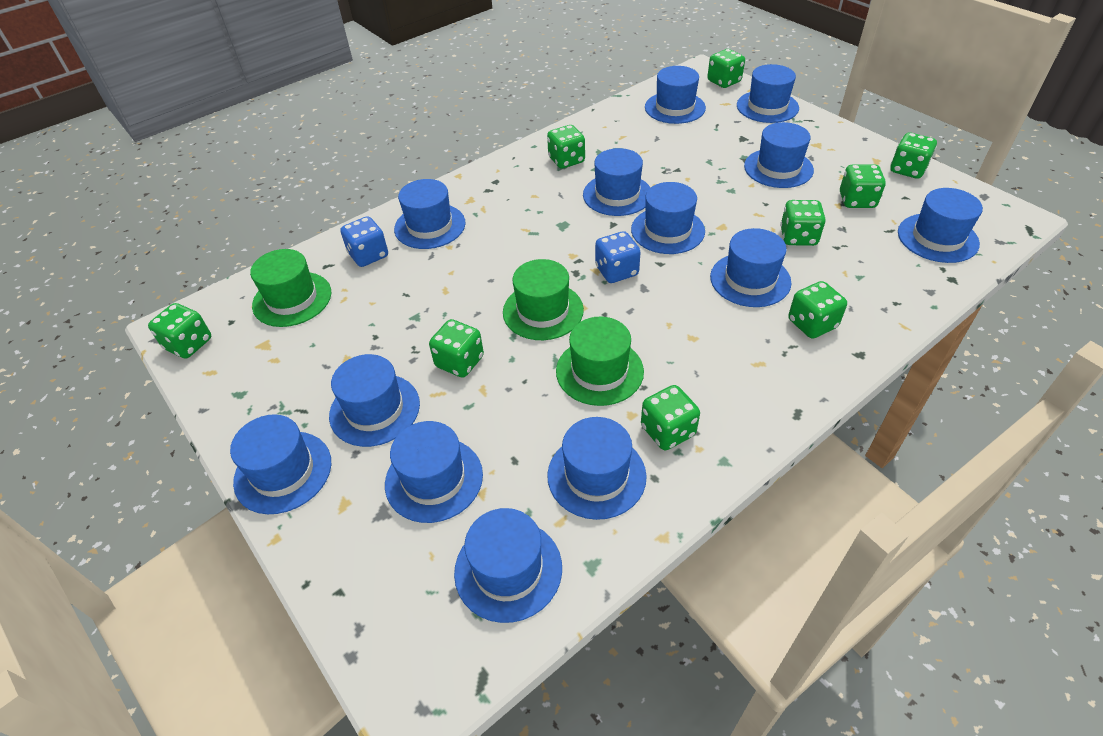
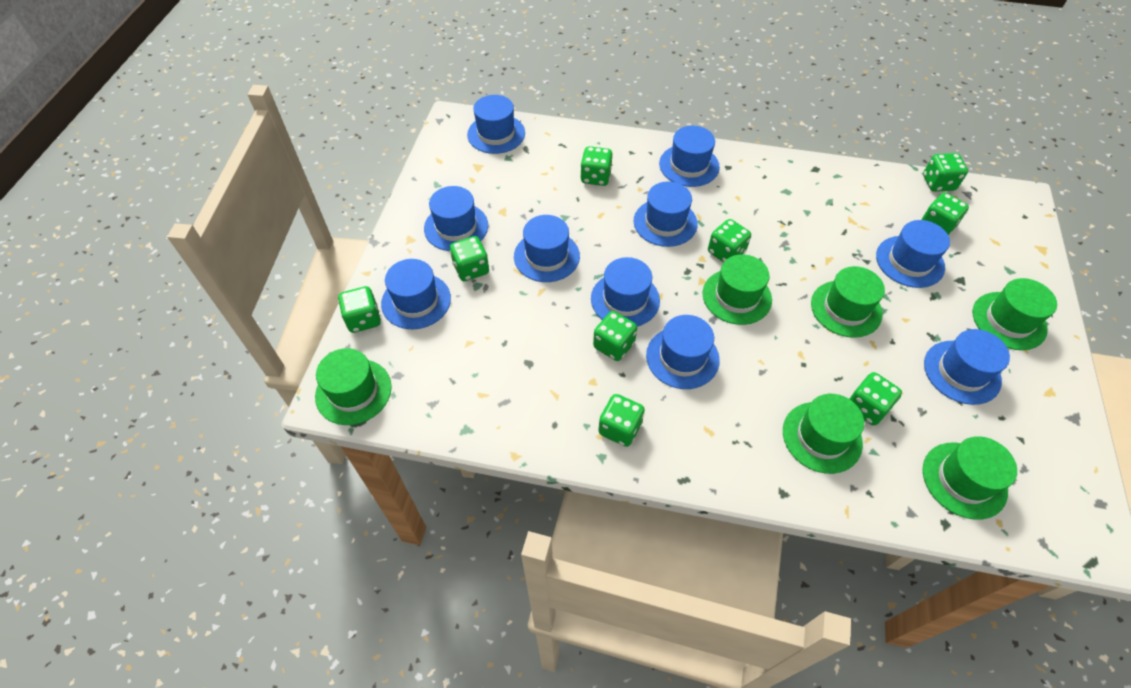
blue dice: 2 -> 0
blue hat: 13 -> 10
green hat: 3 -> 6

